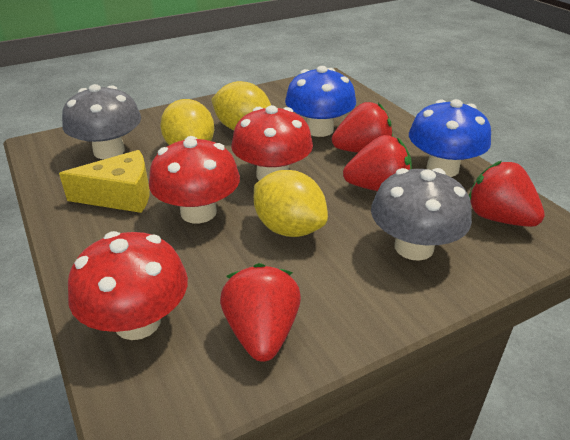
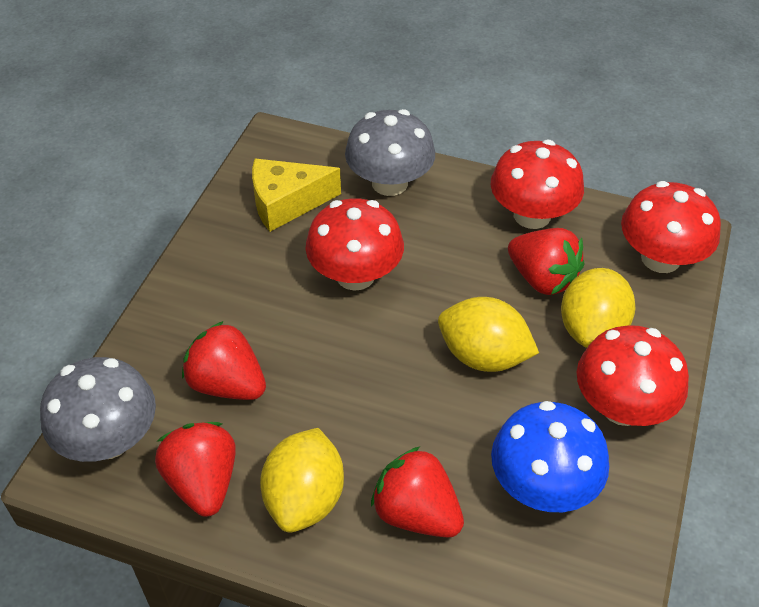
blue mushroom: 2 -> 1
red mushroom: 3 -> 4

